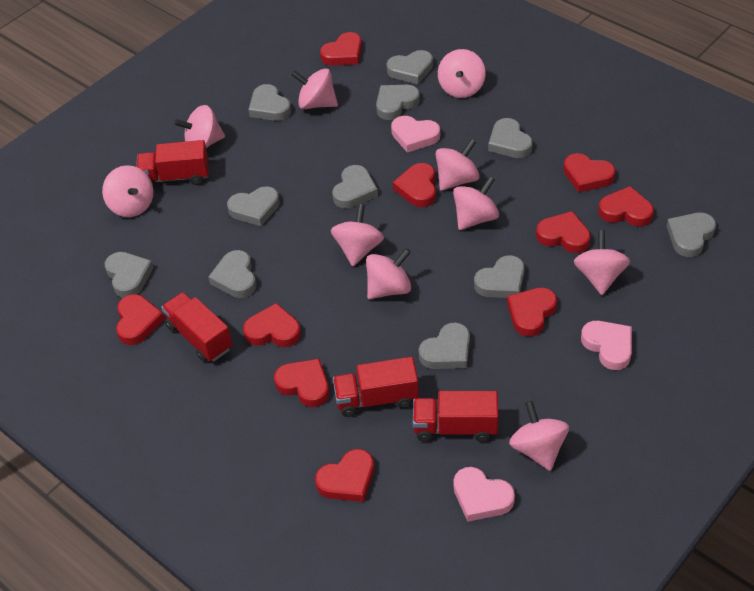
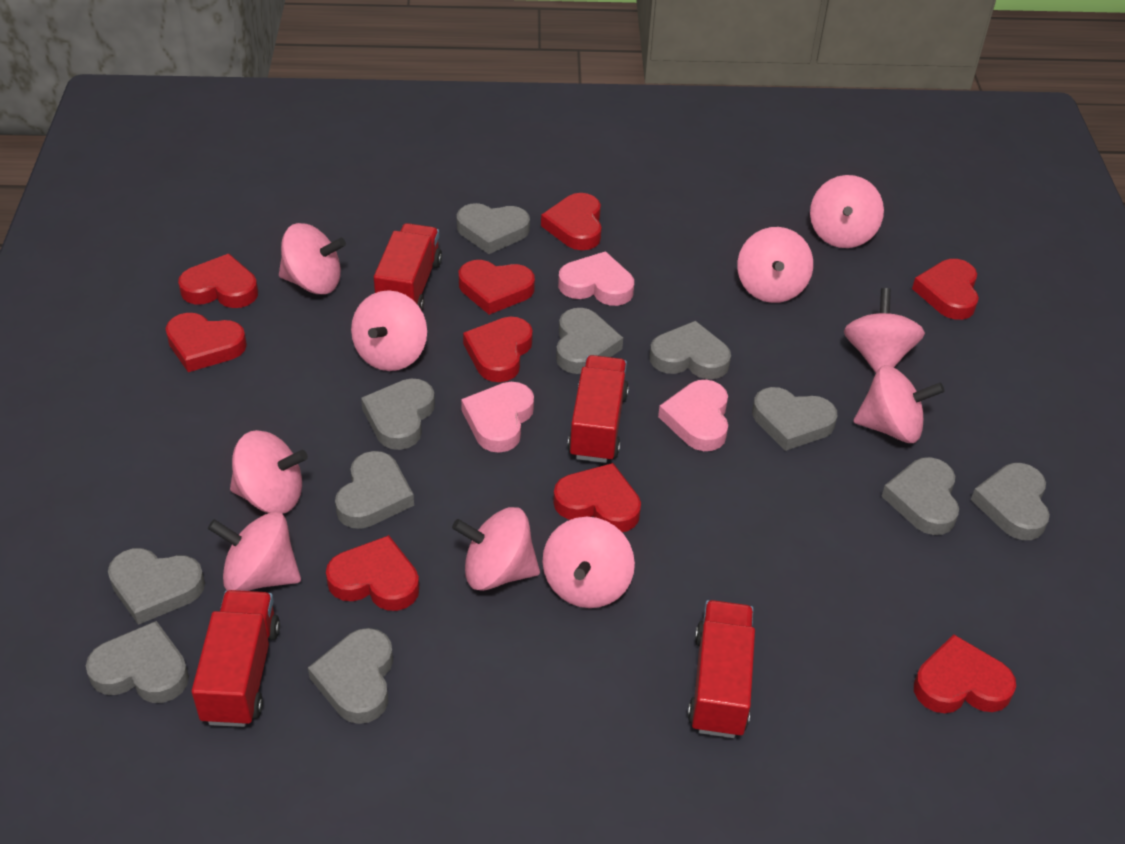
red heart: 10 -> 9

